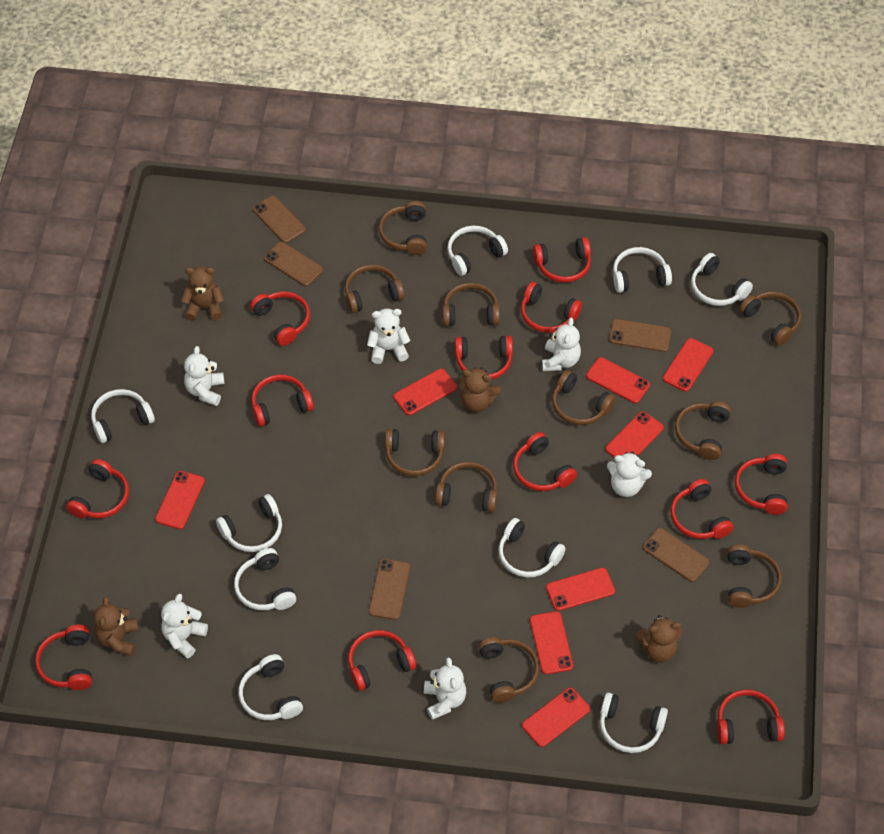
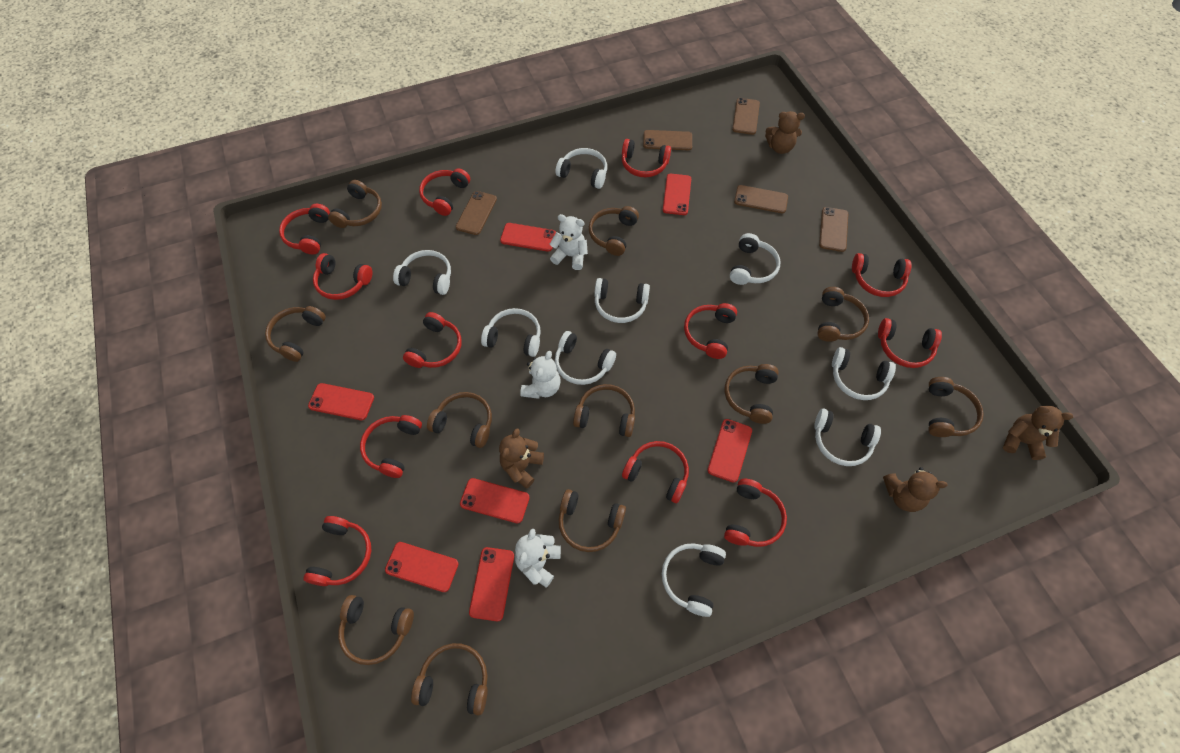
brown headphones: 10 -> 11
red phone: 8 -> 7
white teddy bear: 6 -> 3

